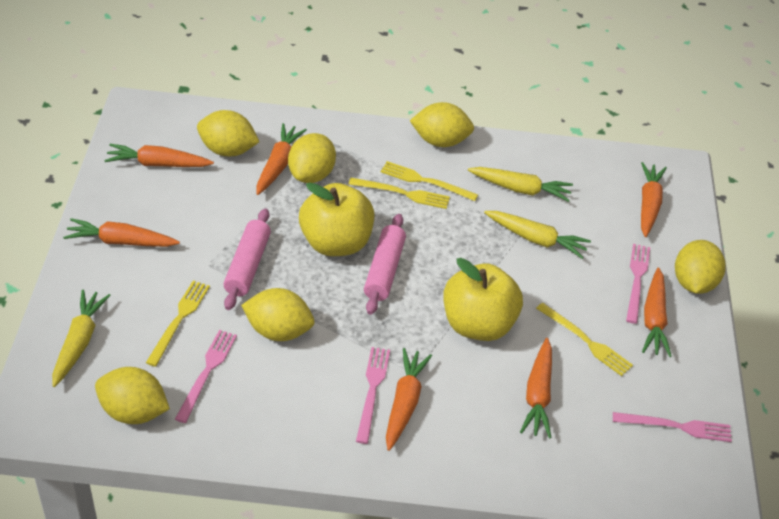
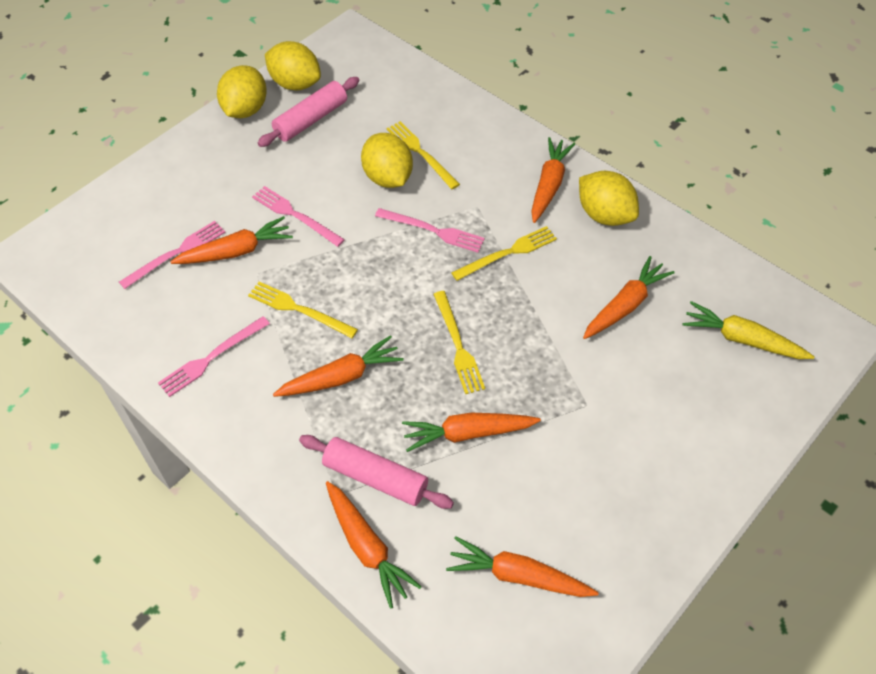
yellow apple: 2 -> 0
yellow carrot: 3 -> 1
yellow lemon: 6 -> 4

